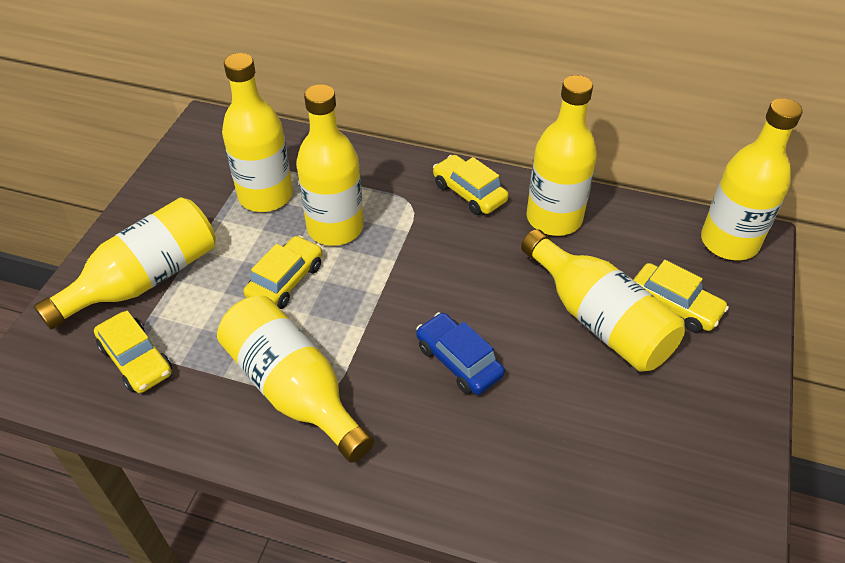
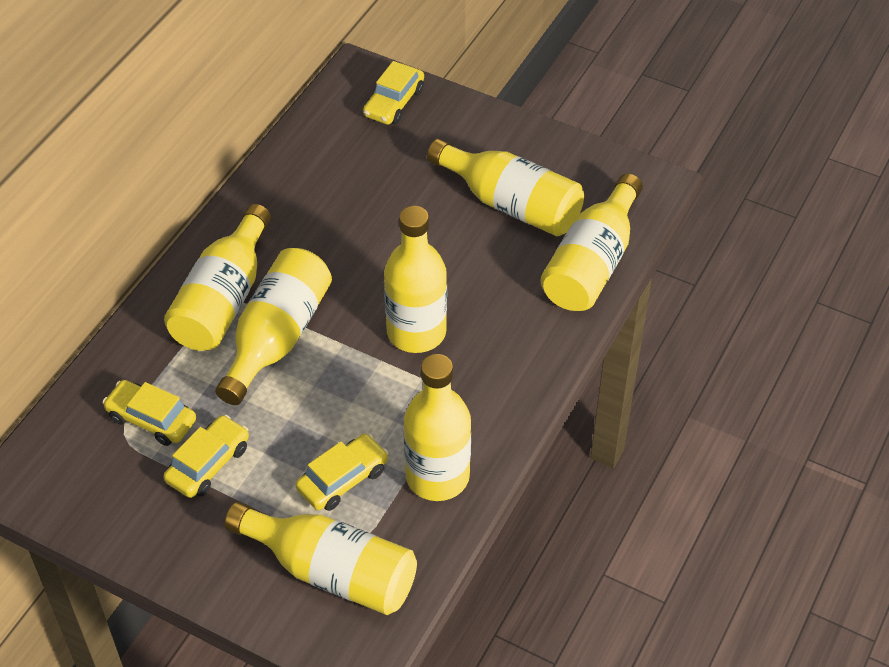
blue car: 1 -> 0

